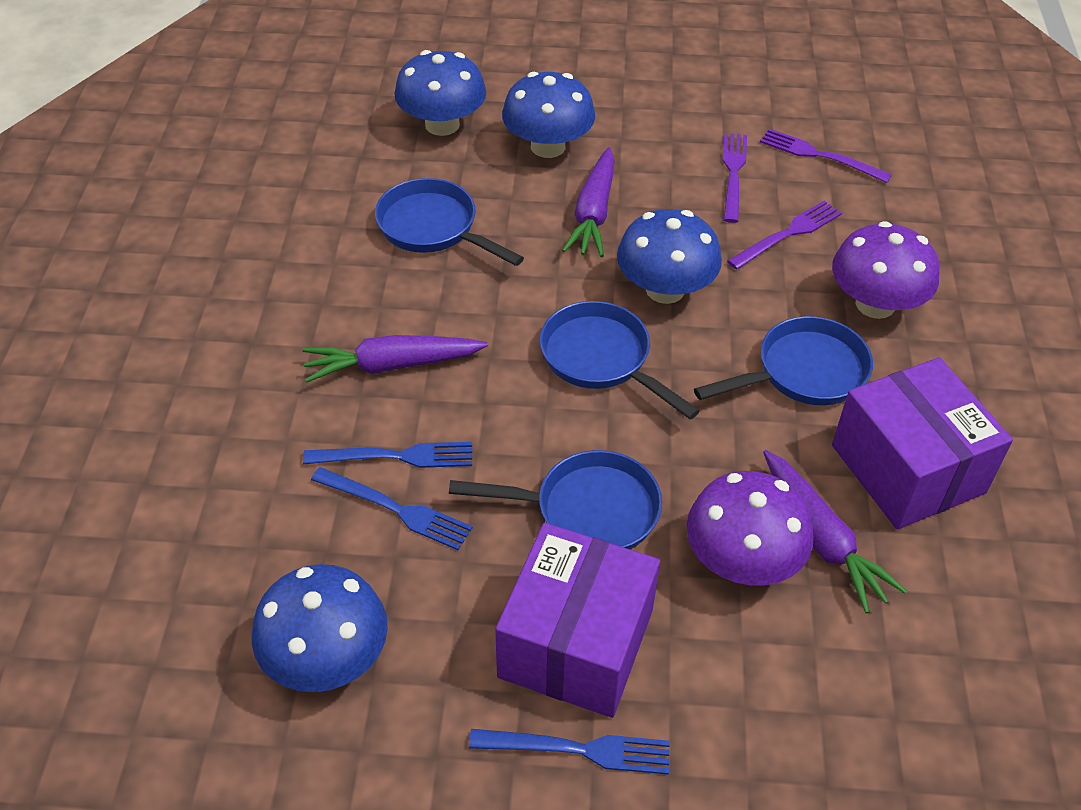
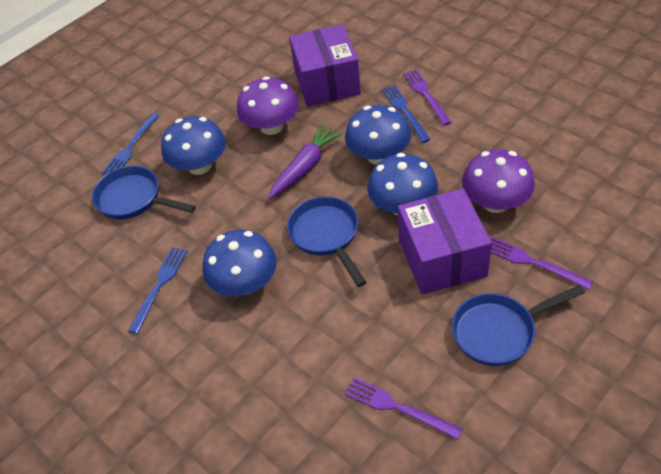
blue pan: 4 -> 3
purple carrot: 3 -> 1

